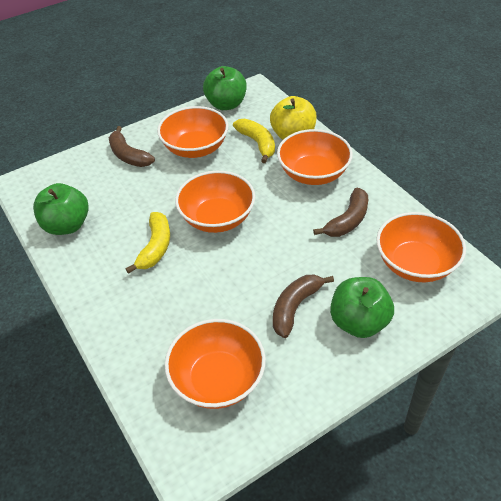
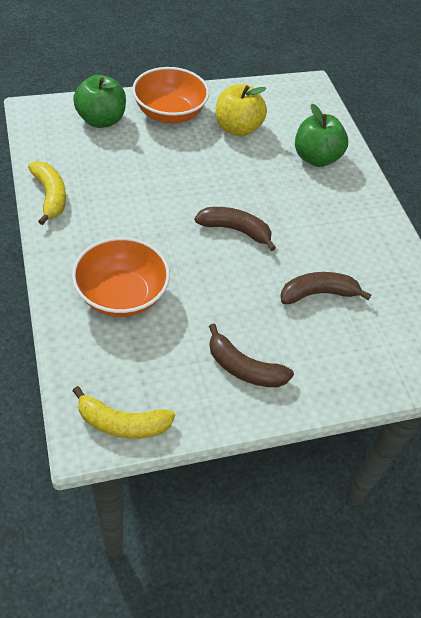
green apple: 3 -> 2
orange bowl: 5 -> 2

